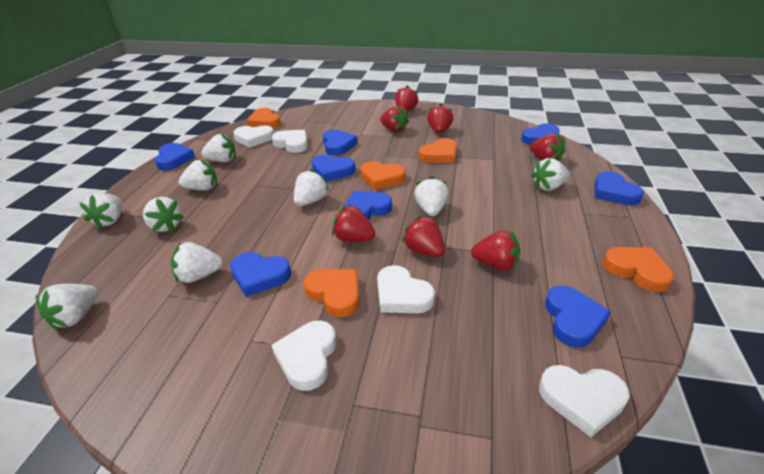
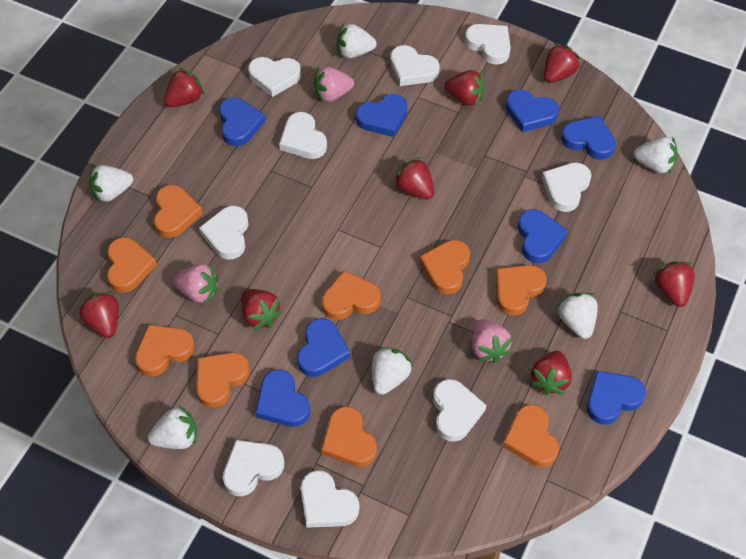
orange heart: 5 -> 9
pink strawberry: 0 -> 3
red strawberry: 7 -> 8
white heart: 5 -> 9
white strawberry: 9 -> 6

